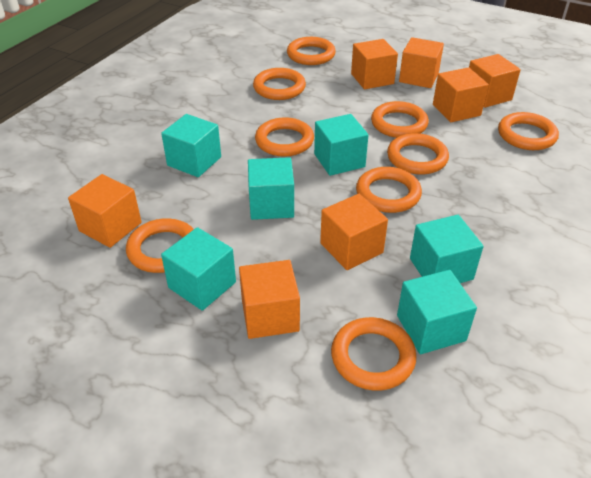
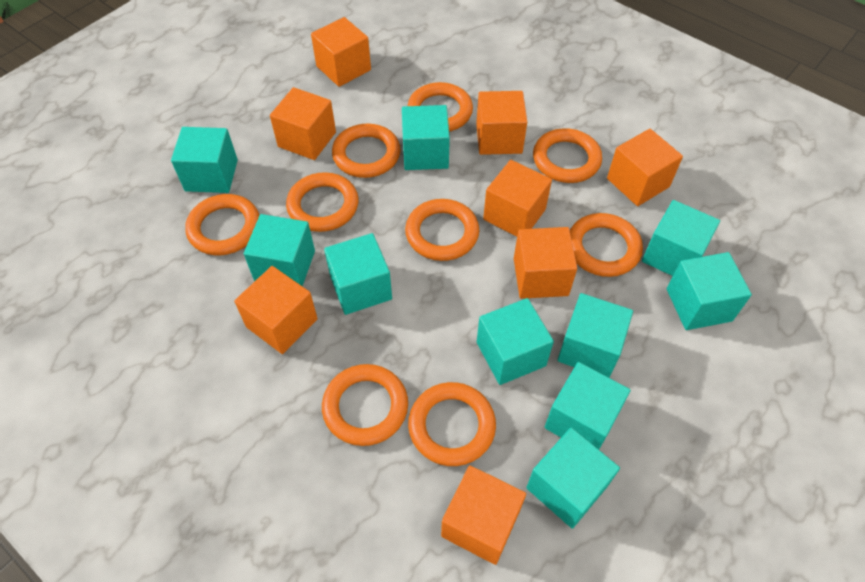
orange cube: 7 -> 8
turquoise cube: 6 -> 10

